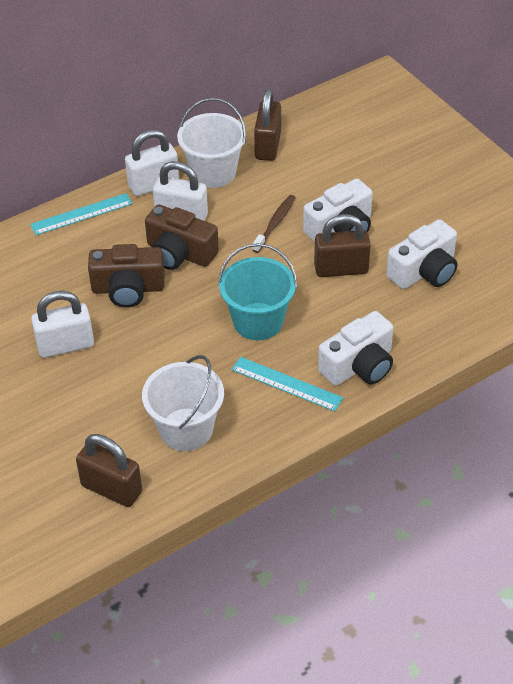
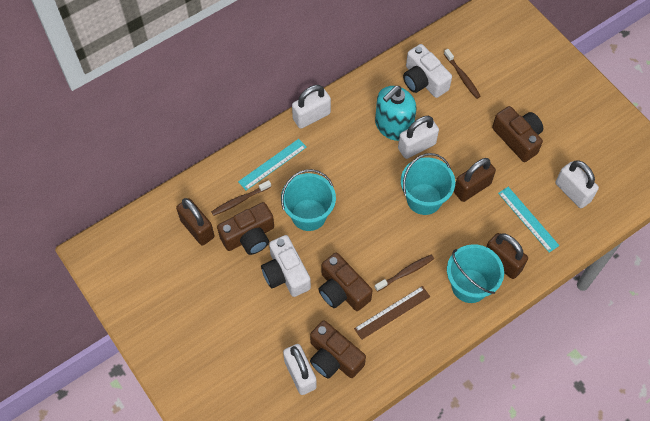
brown camera: 2 -> 4
brown ruler: 0 -> 1
brown toothbrush: 1 -> 3
turquoise bucket: 1 -> 3
turquoise soap dispenser: 0 -> 1
white bucket: 2 -> 0
white camera: 3 -> 2
white padlock: 3 -> 4

